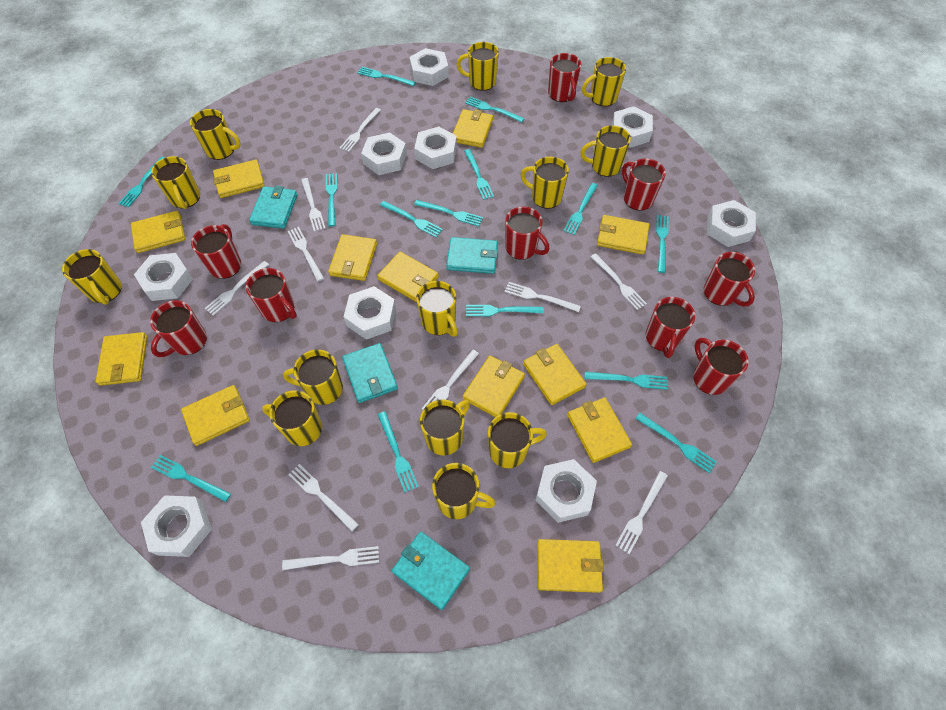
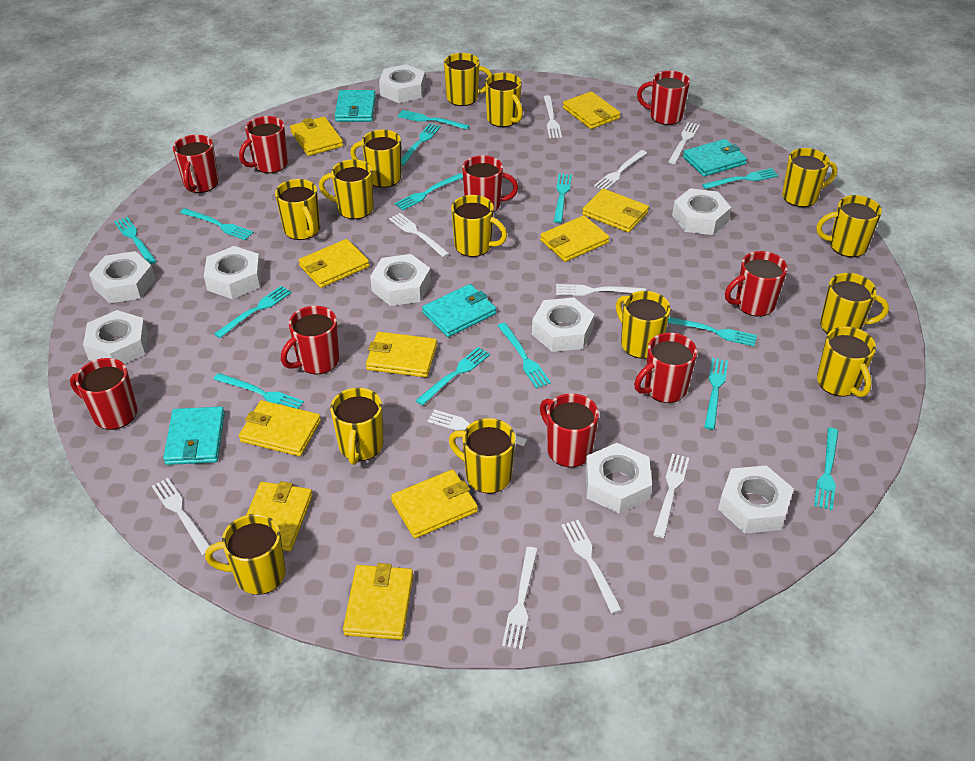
yellow mug: 13 -> 14
yellow wallet: 12 -> 10

